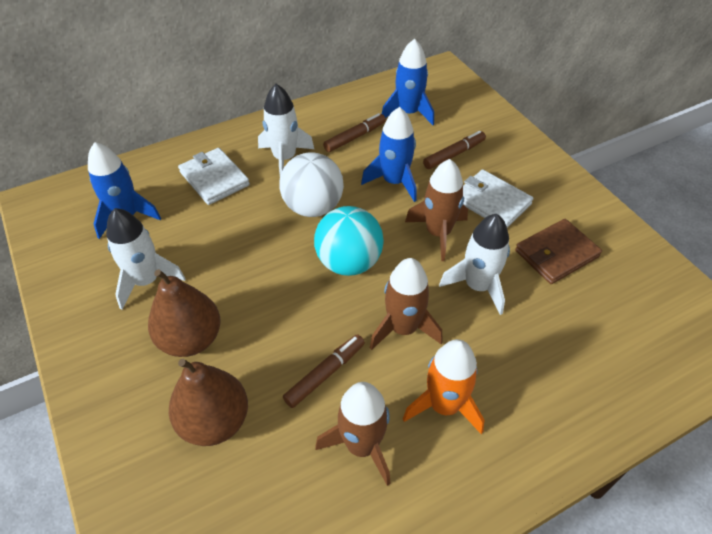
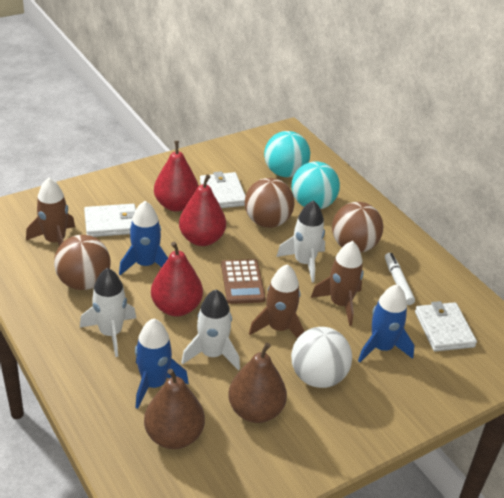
brown ball: 0 -> 3
brown calculator: 0 -> 1
brown marker: 3 -> 0
brown wallet: 1 -> 0
orange rocket: 1 -> 0
red pear: 0 -> 3
turquoise ball: 1 -> 2
white marker: 0 -> 1
white wallet: 2 -> 3

